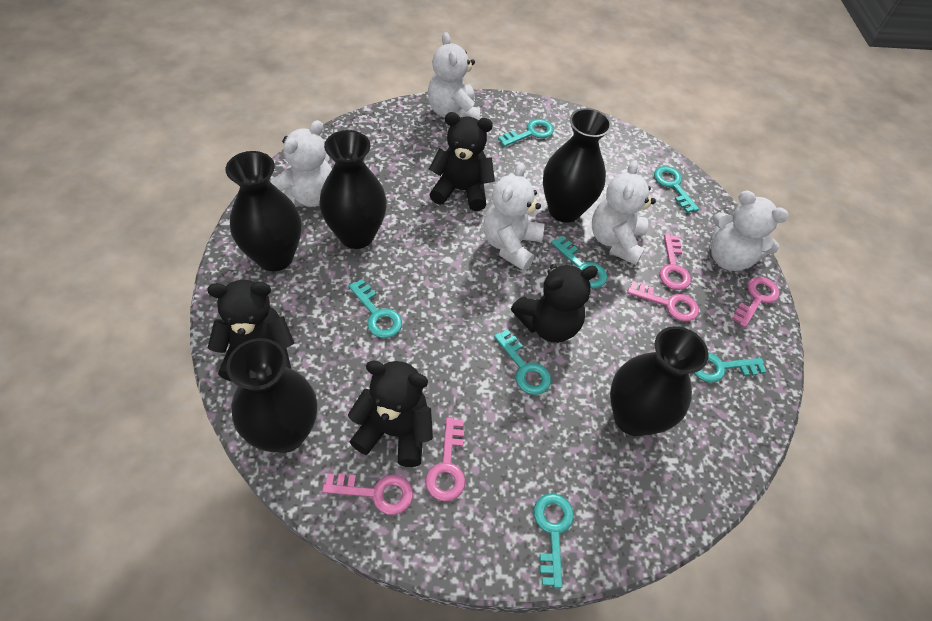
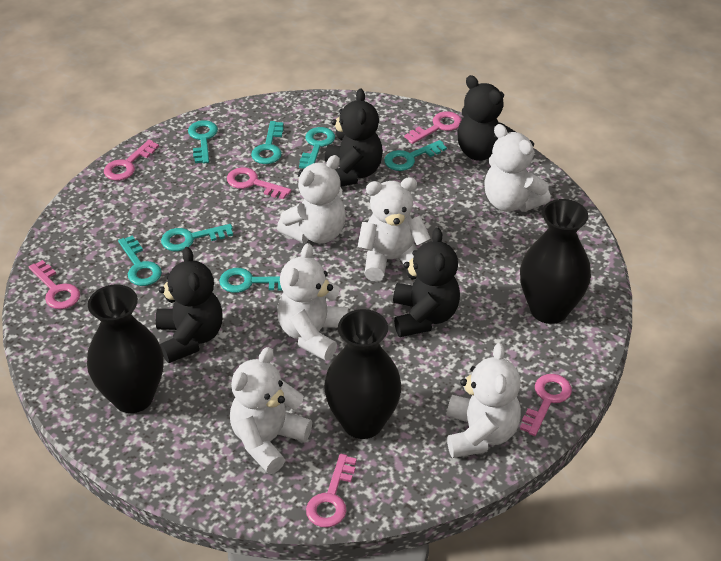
black vase: 5 -> 3
pink key: 5 -> 6
white teddy bear: 5 -> 6

